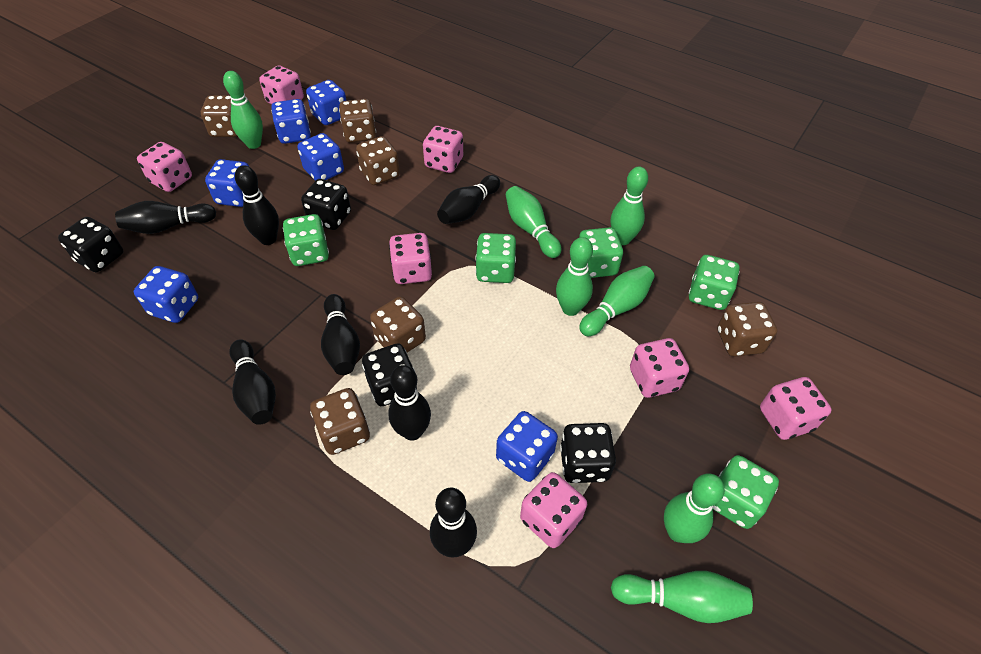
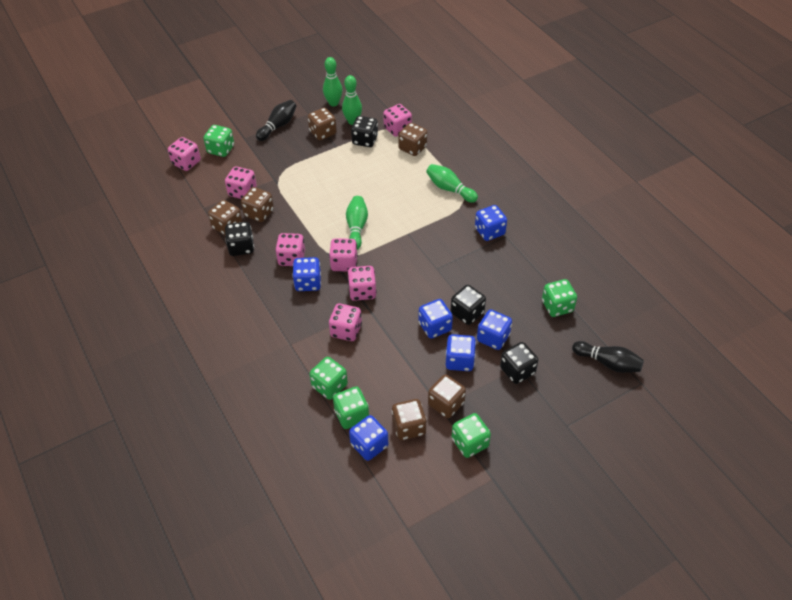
black bowling pin: 7 -> 2
green bowling pin: 7 -> 4

